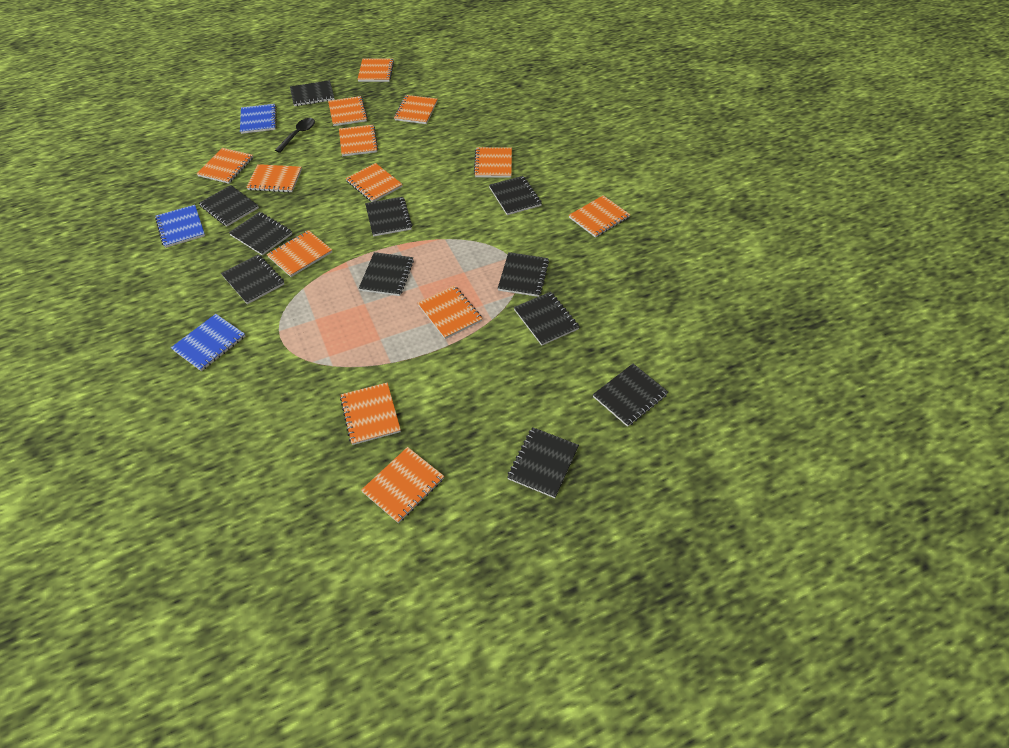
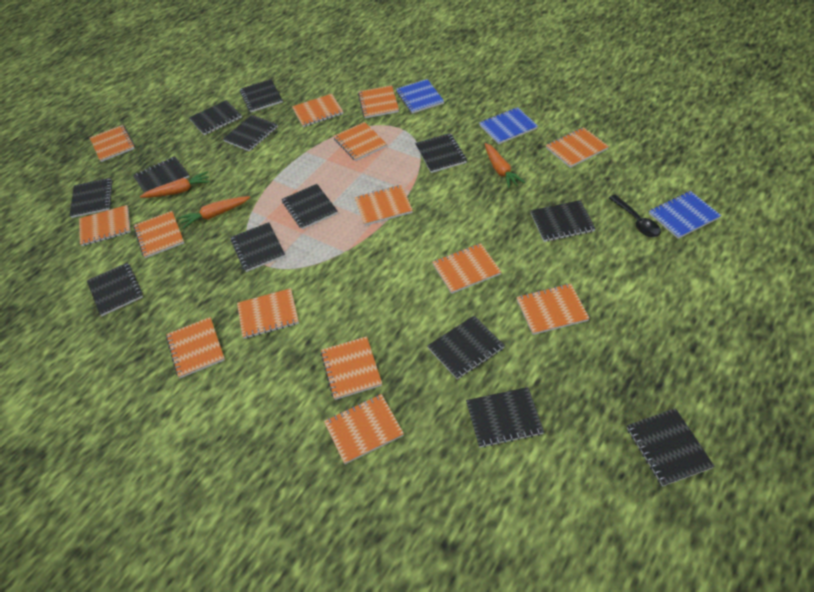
black notebook: 11 -> 13
orange carrot: 0 -> 3
orange notebook: 13 -> 14

